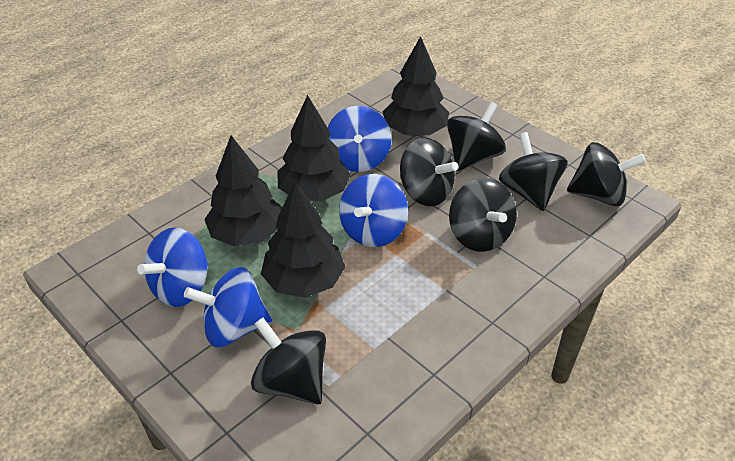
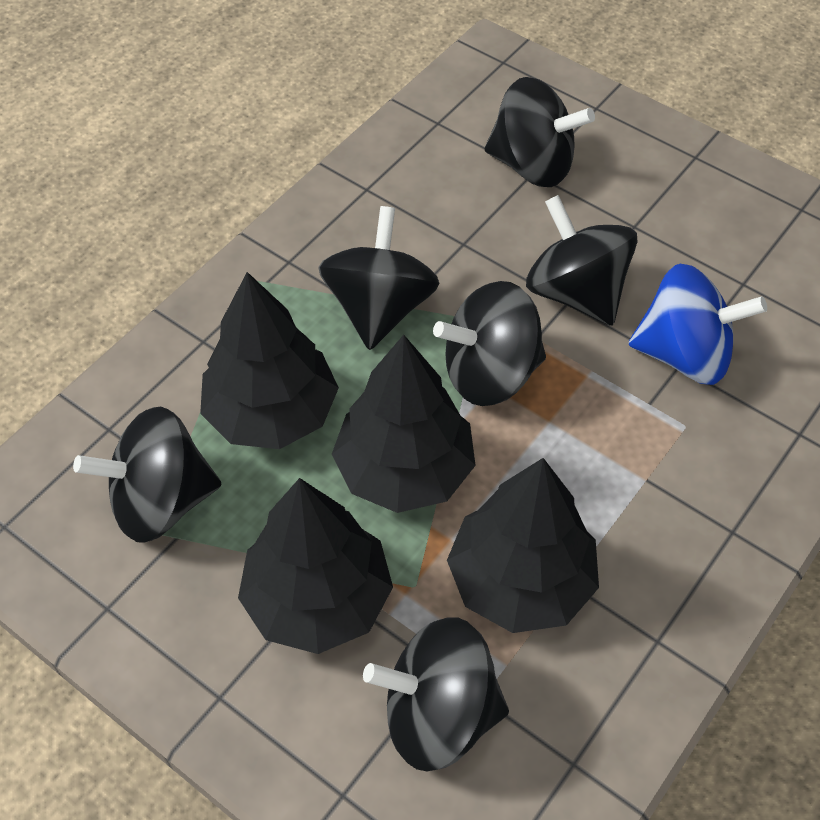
blue spinning top: 4 -> 1

